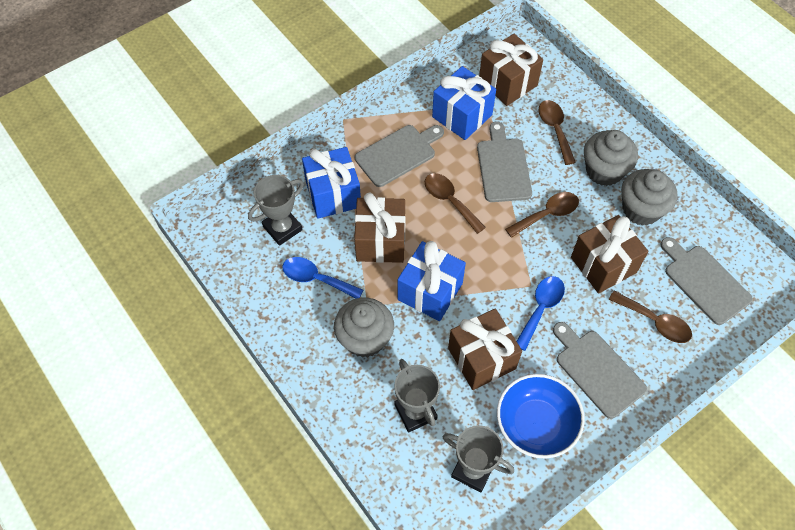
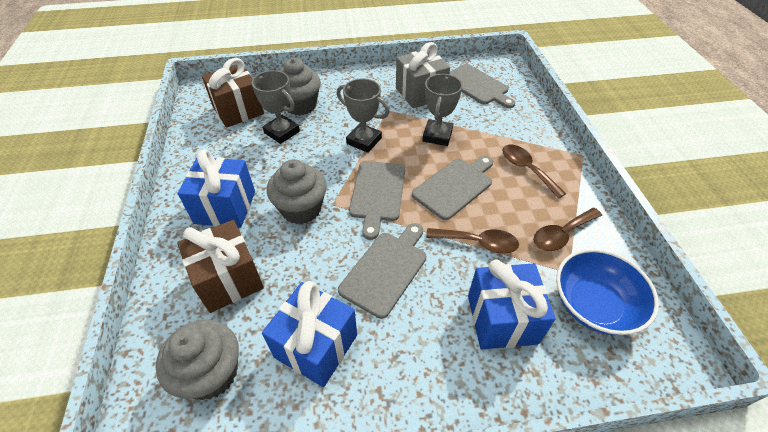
blue spoon: 2 -> 0
brown gift: 4 -> 2
brown spoon: 4 -> 3
grey gift: 0 -> 1

